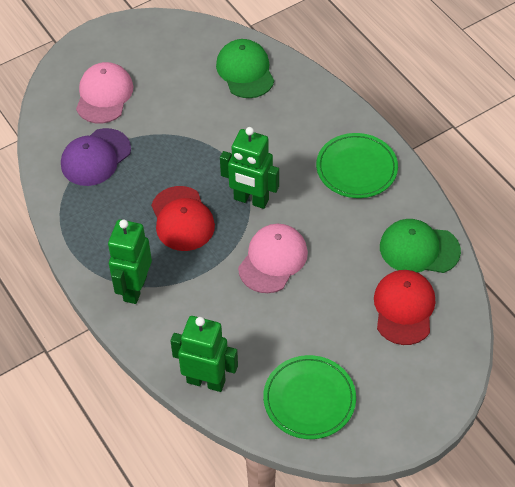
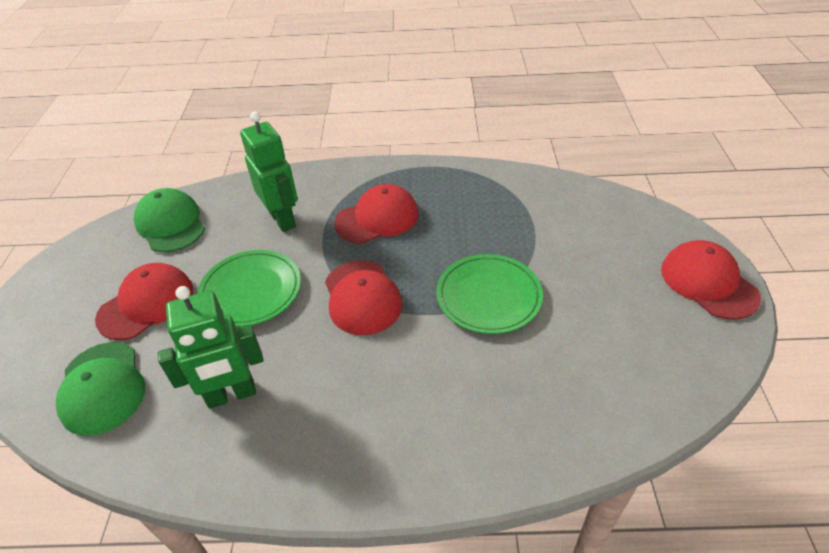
green robot: 3 -> 2
pink cap: 2 -> 0
purple cap: 1 -> 0
red cap: 2 -> 4

